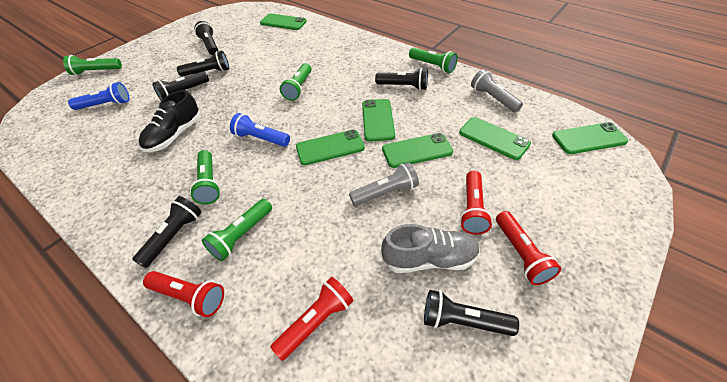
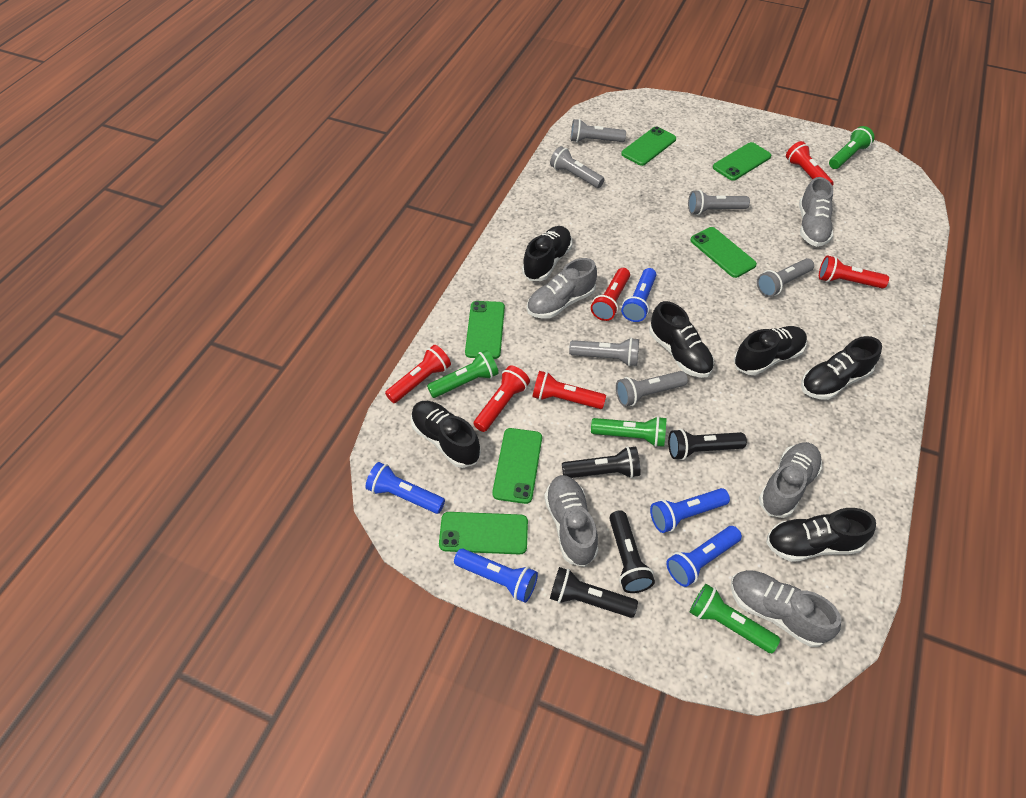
black flashlight: 6 -> 4
black shoe: 1 -> 6
blue flashlight: 2 -> 5
green flashlight: 5 -> 4
grey flashlight: 2 -> 6
grey shoe: 1 -> 5
red flashlight: 4 -> 6

